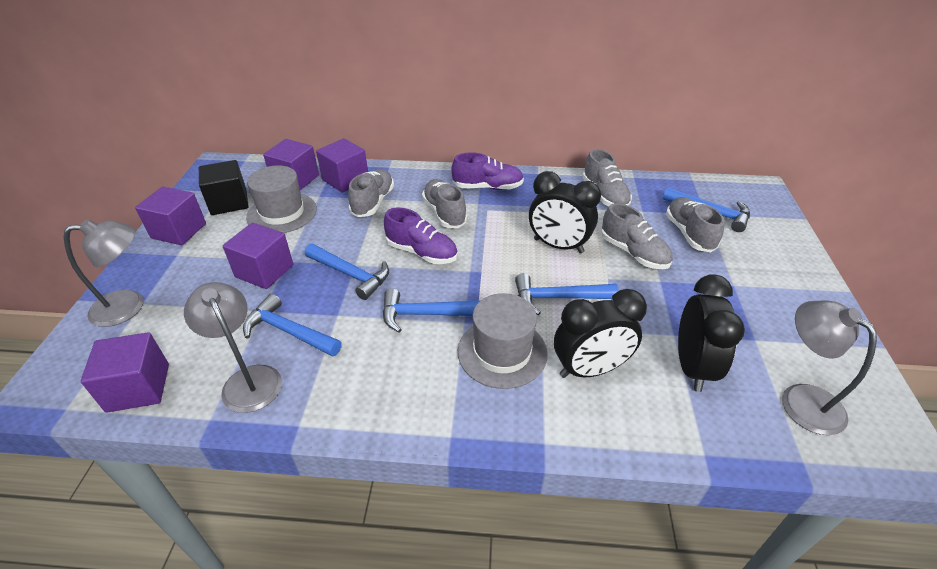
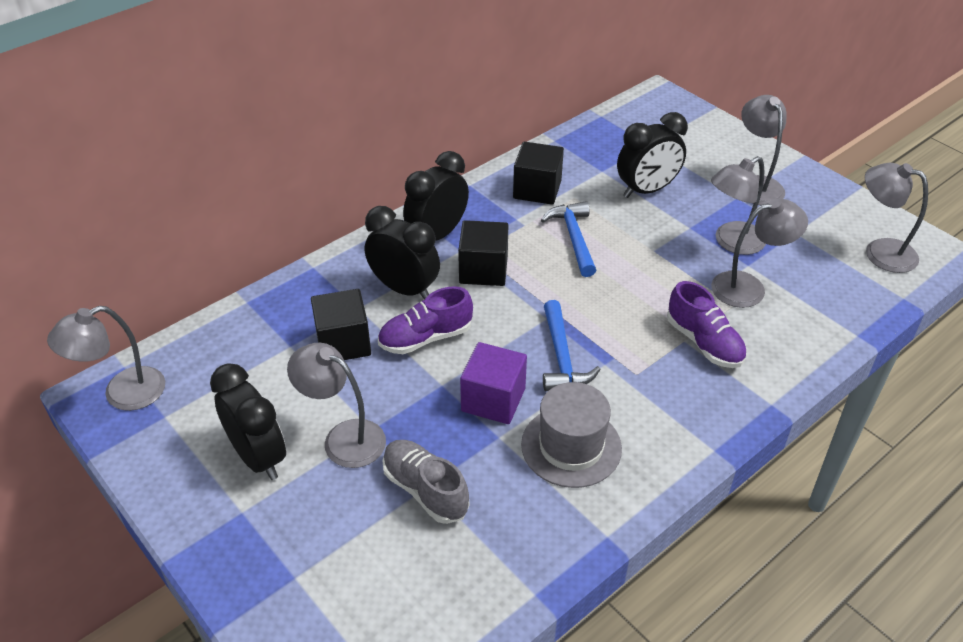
black clock: 3 -> 4
black cube: 1 -> 3
blue hammer: 5 -> 2
grey hat: 2 -> 1
grey lamp: 3 -> 6
grey shoe: 5 -> 1
purple cube: 5 -> 1

